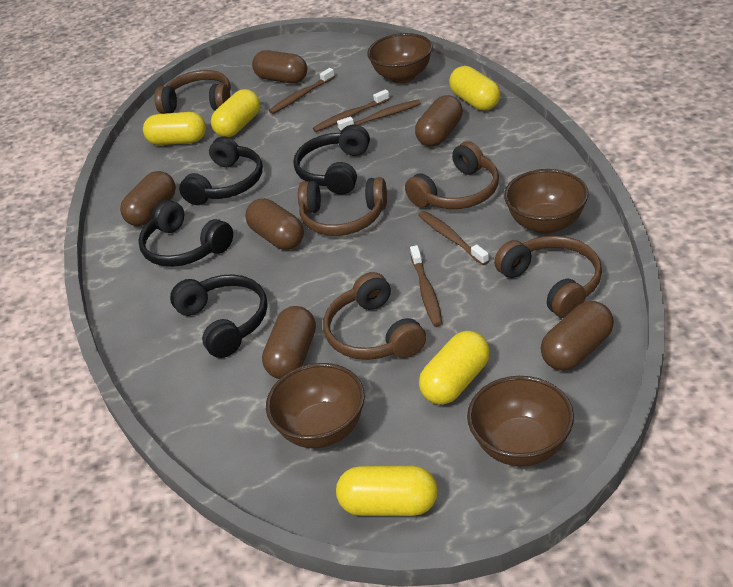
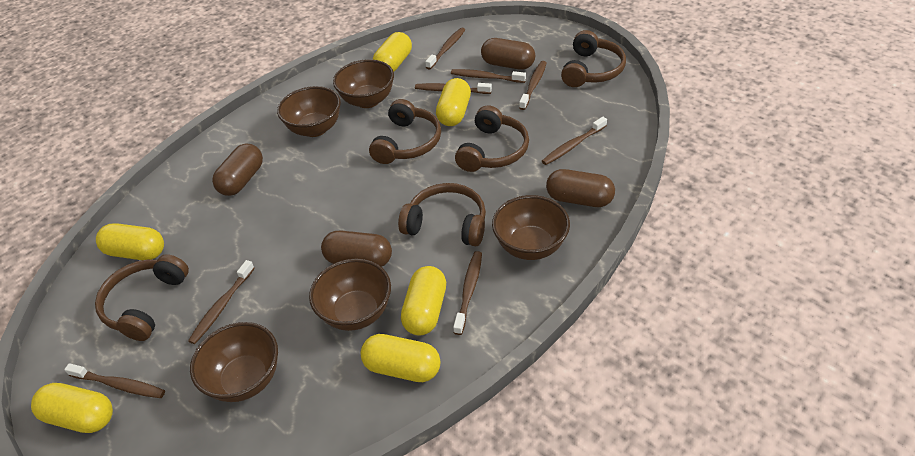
black headphones: 4 -> 0
brown bowl: 4 -> 5
brown capsule: 6 -> 4
brown toothbrush: 5 -> 8
yellow capsule: 5 -> 6

